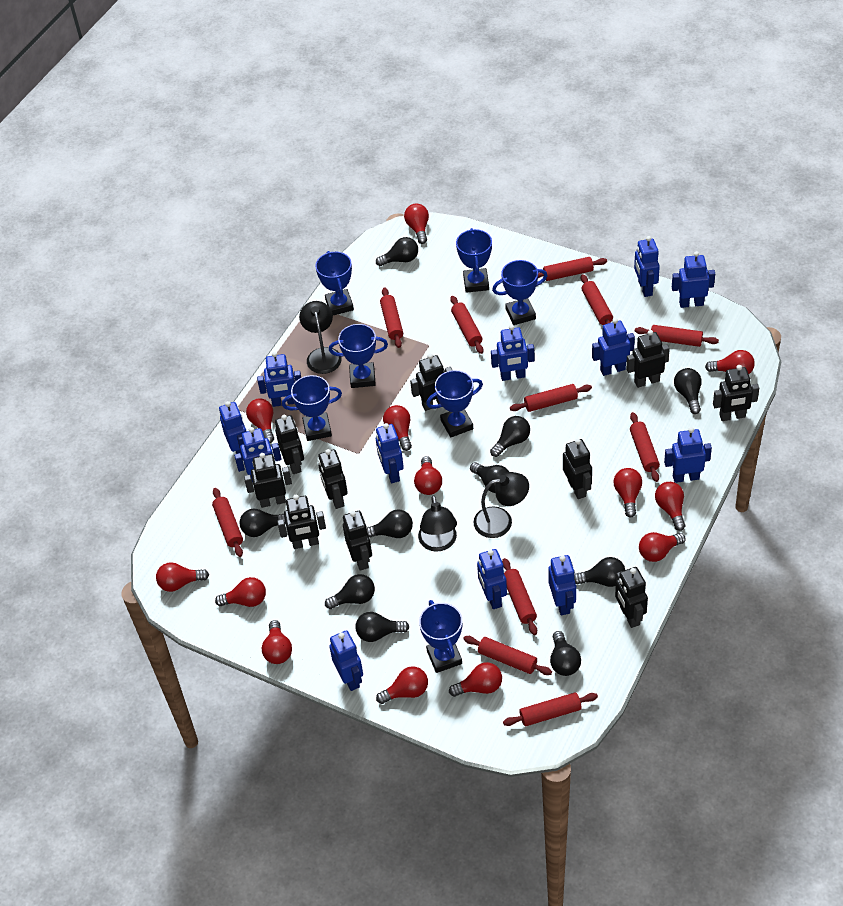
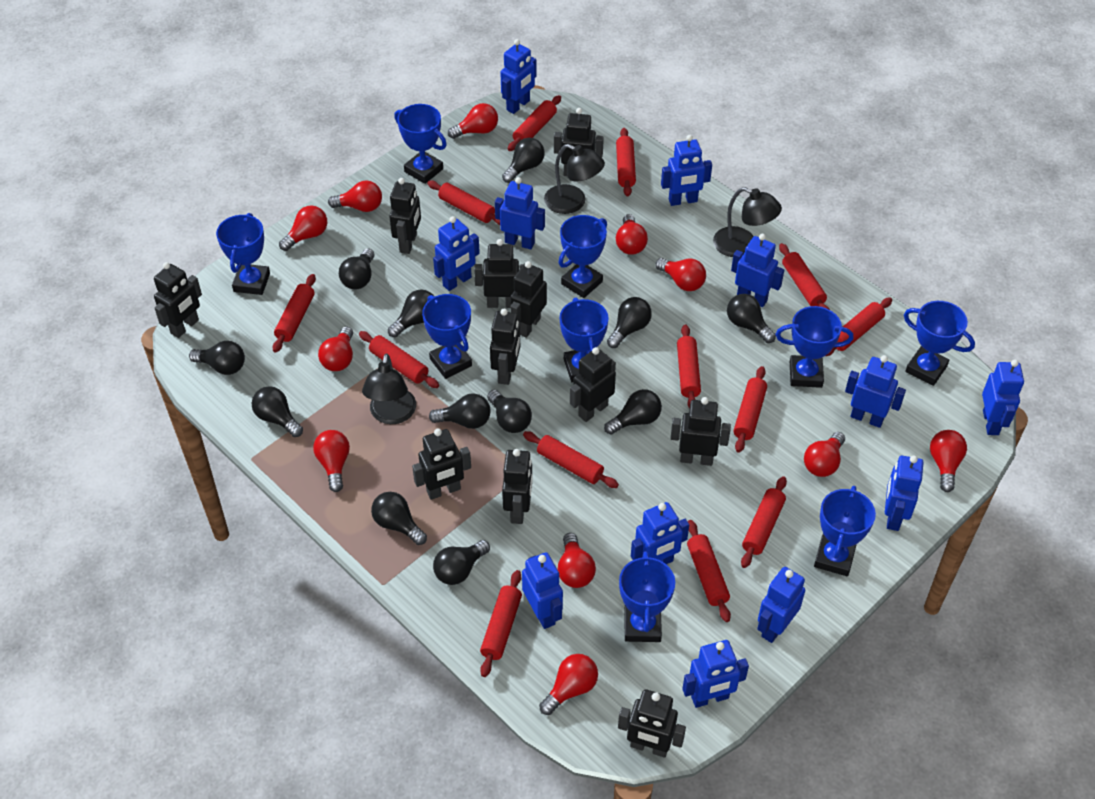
black light bulb: 10 -> 12
black robot: 10 -> 11
blue trophy: 7 -> 9
red light bulb: 13 -> 11
red rolling pin: 11 -> 13

